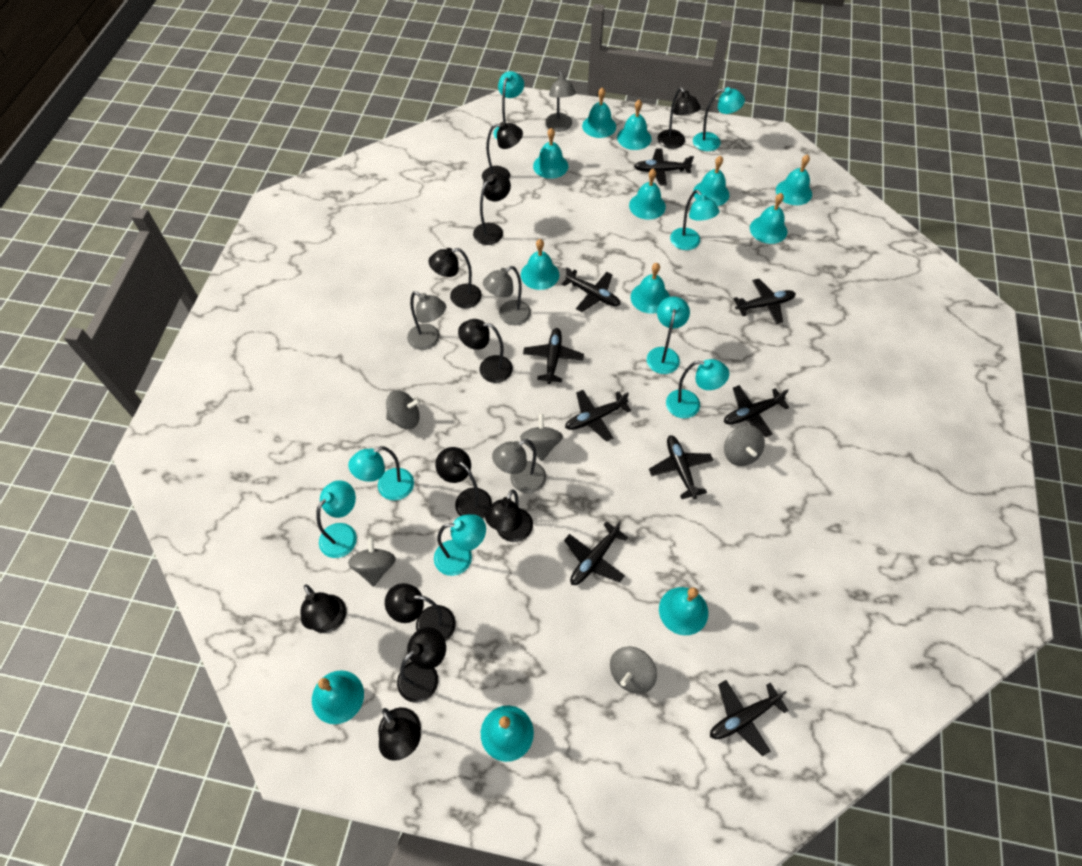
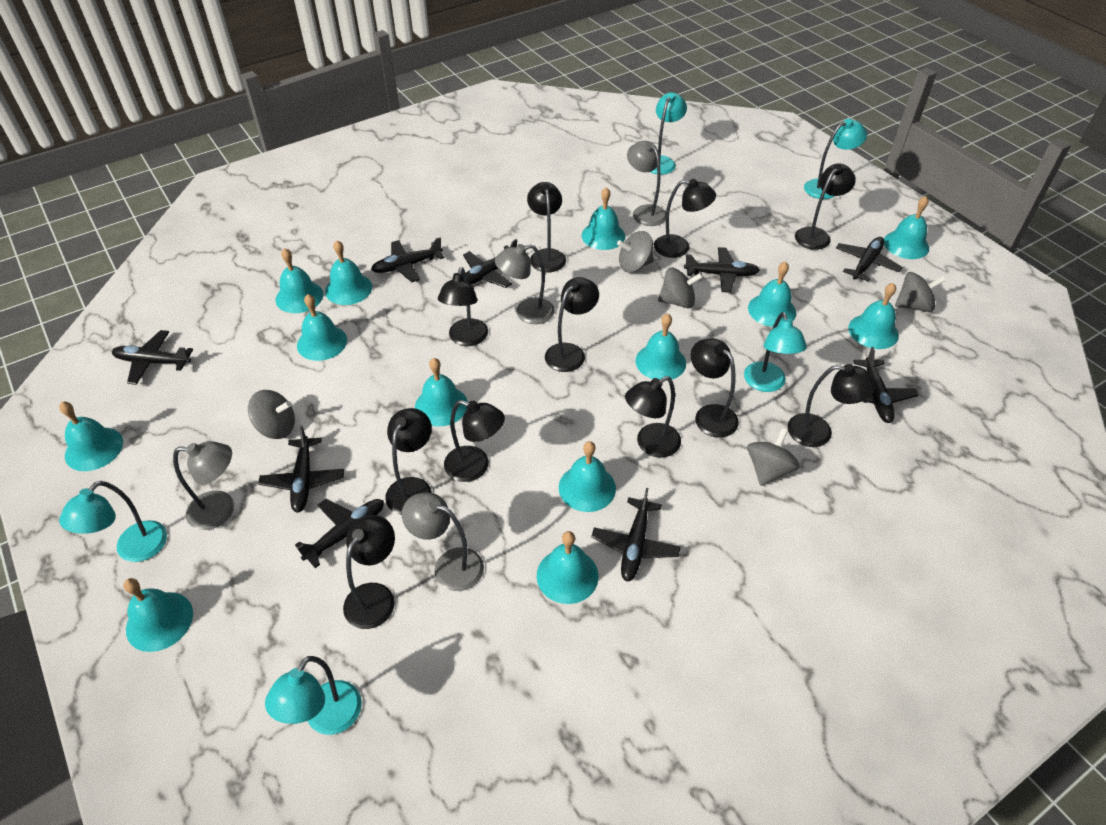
turquoise bell: 12 -> 13
turquoise lamp: 8 -> 5

